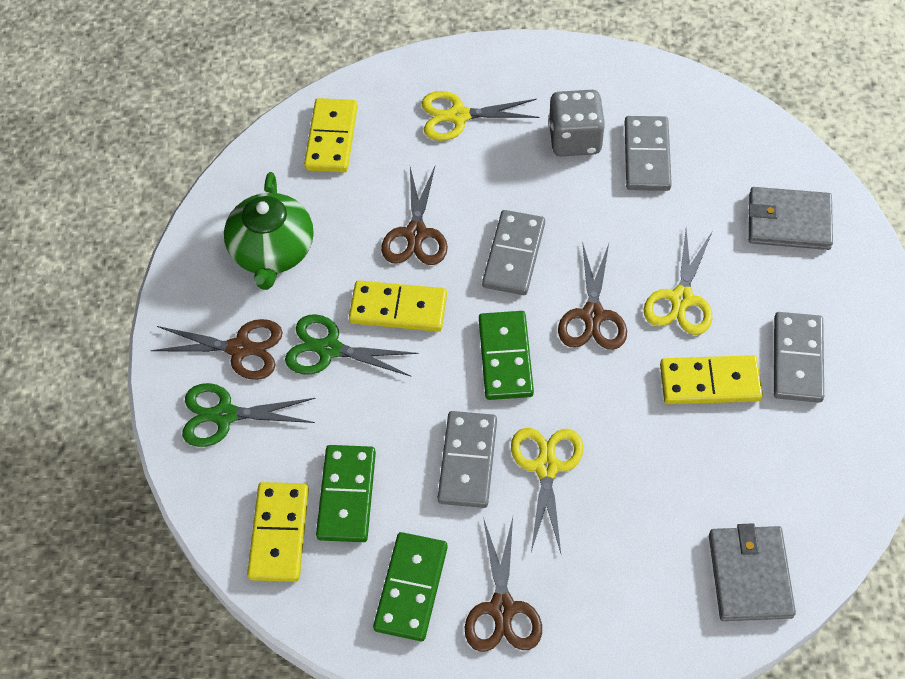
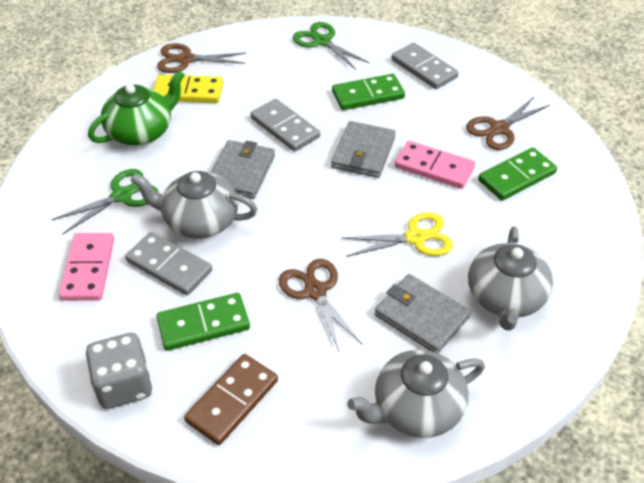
brown domino: 0 -> 1
brown scissors: 4 -> 3
grey domino: 4 -> 3
grey teapot: 0 -> 3
grey wallet: 2 -> 3
pink domino: 0 -> 2
yellow domino: 4 -> 1
yellow scissors: 3 -> 1

